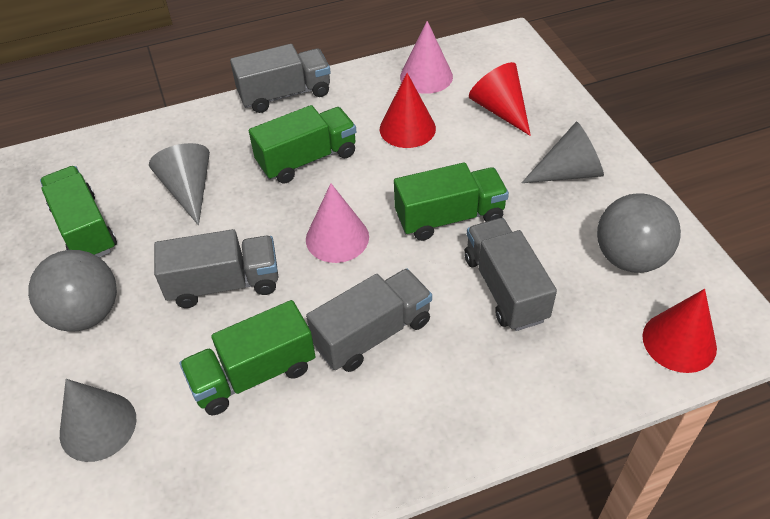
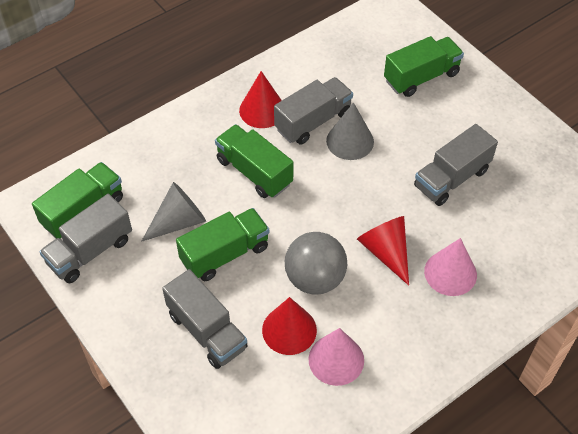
grey ball: 2 -> 1
grey cone: 3 -> 2

